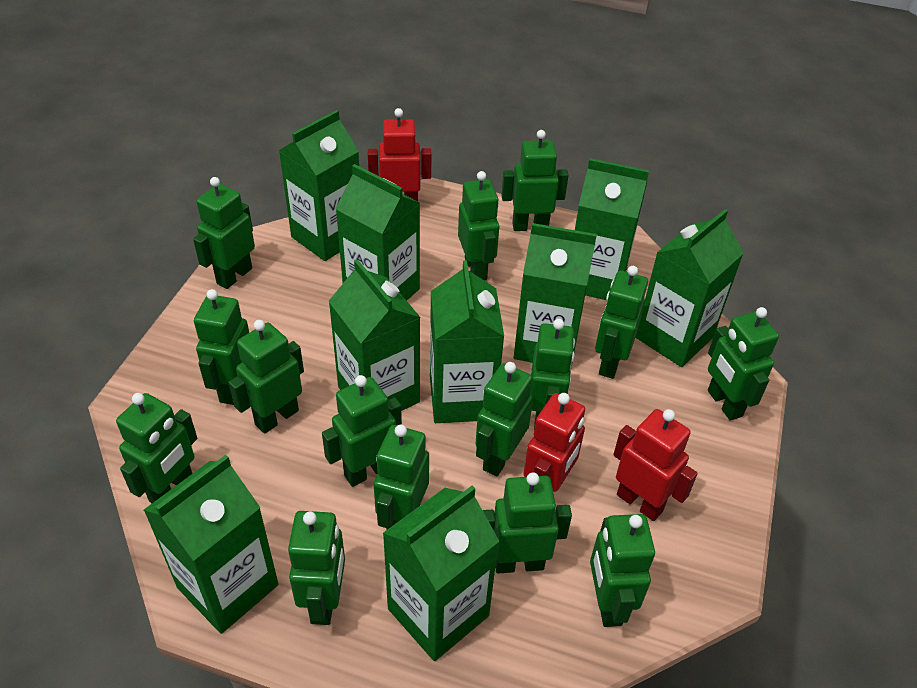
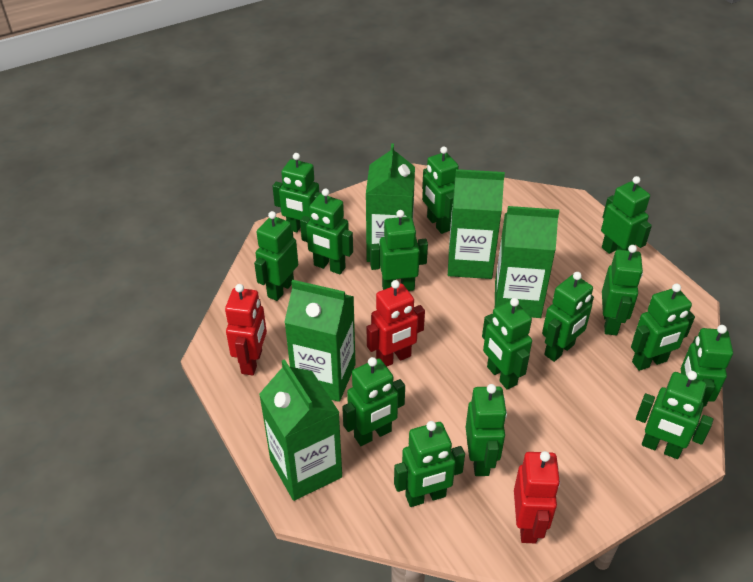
green carton: 9 -> 5

